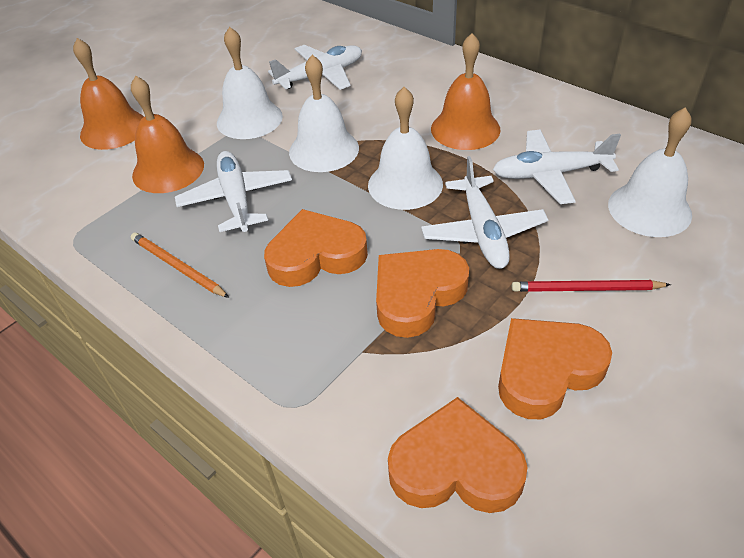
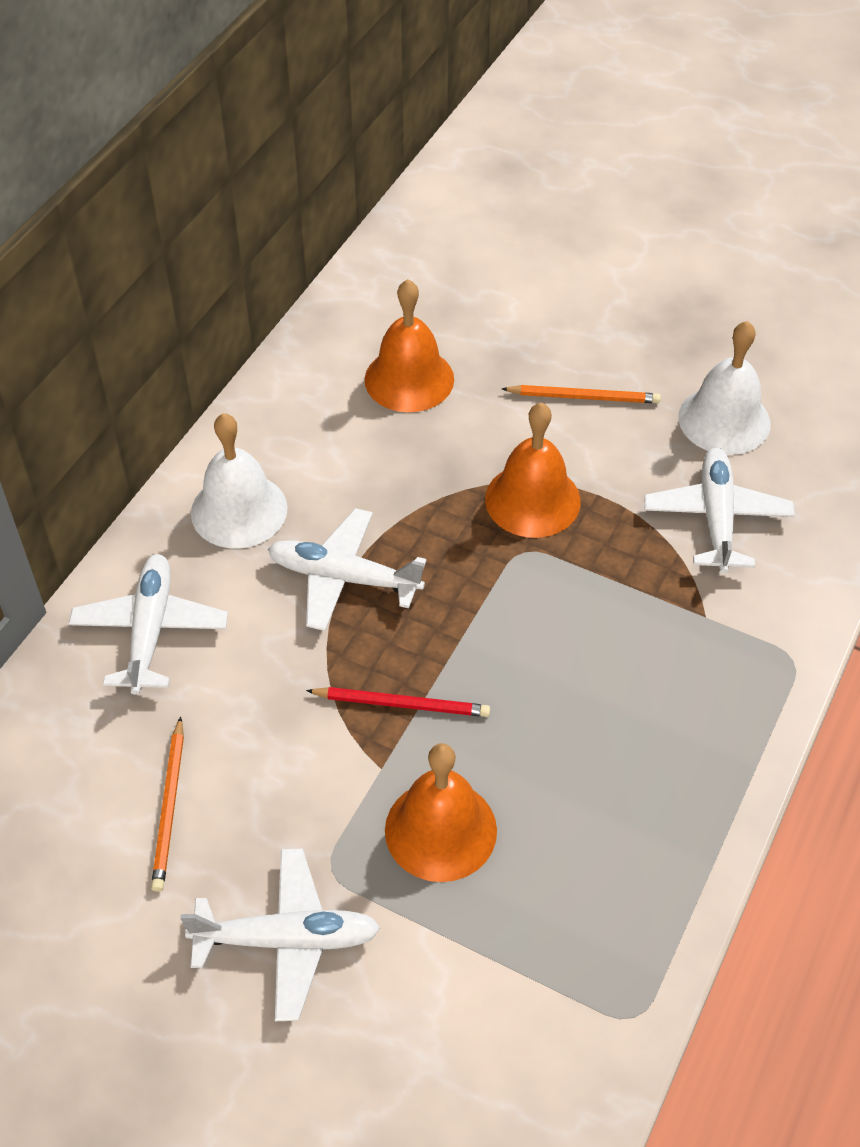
orange heart: 4 -> 0
orange pencil: 1 -> 2
white bell: 4 -> 2

